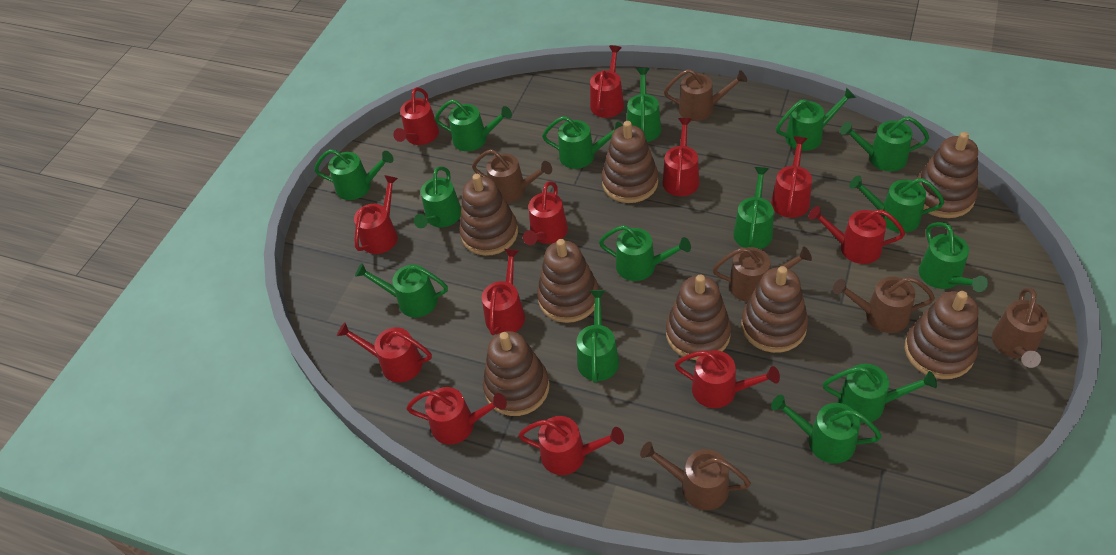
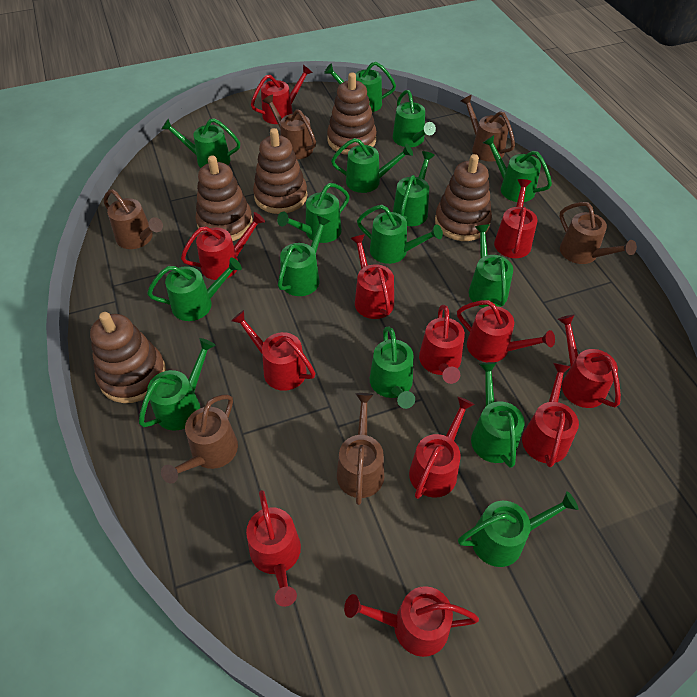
brown stacking toy: 8 -> 5

